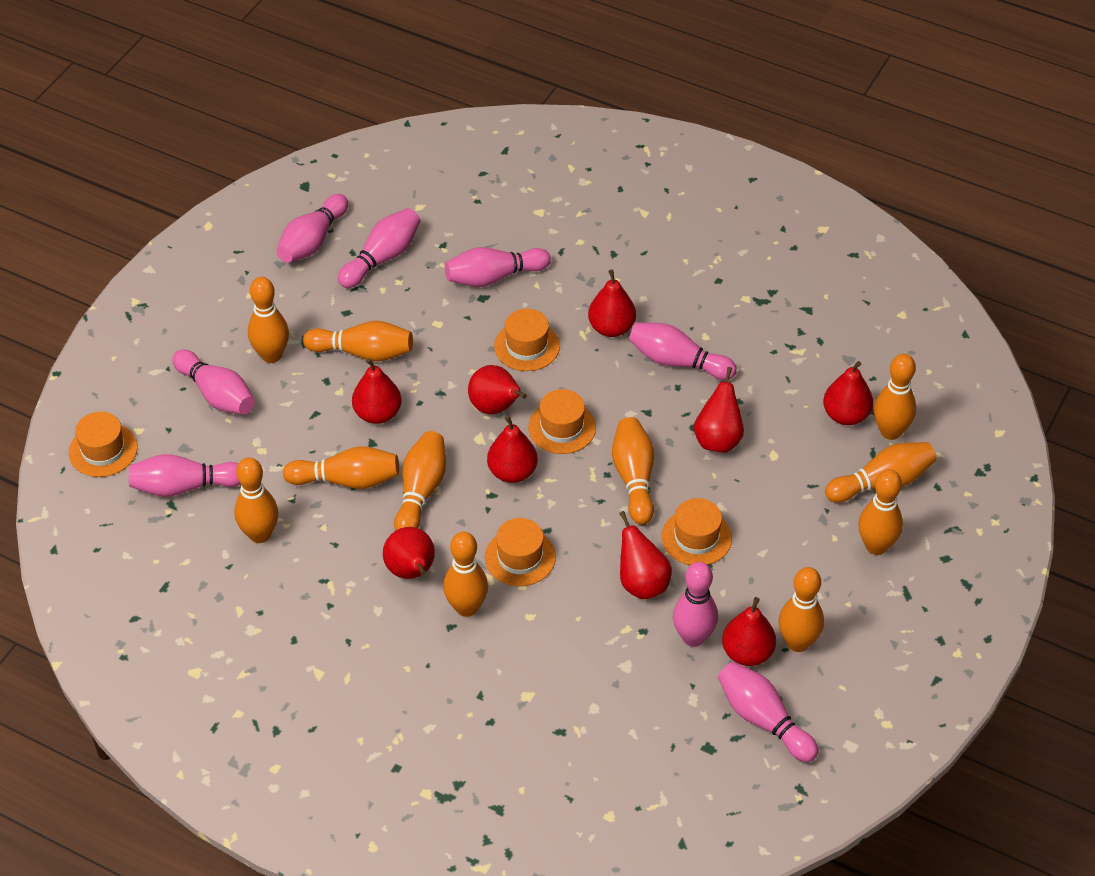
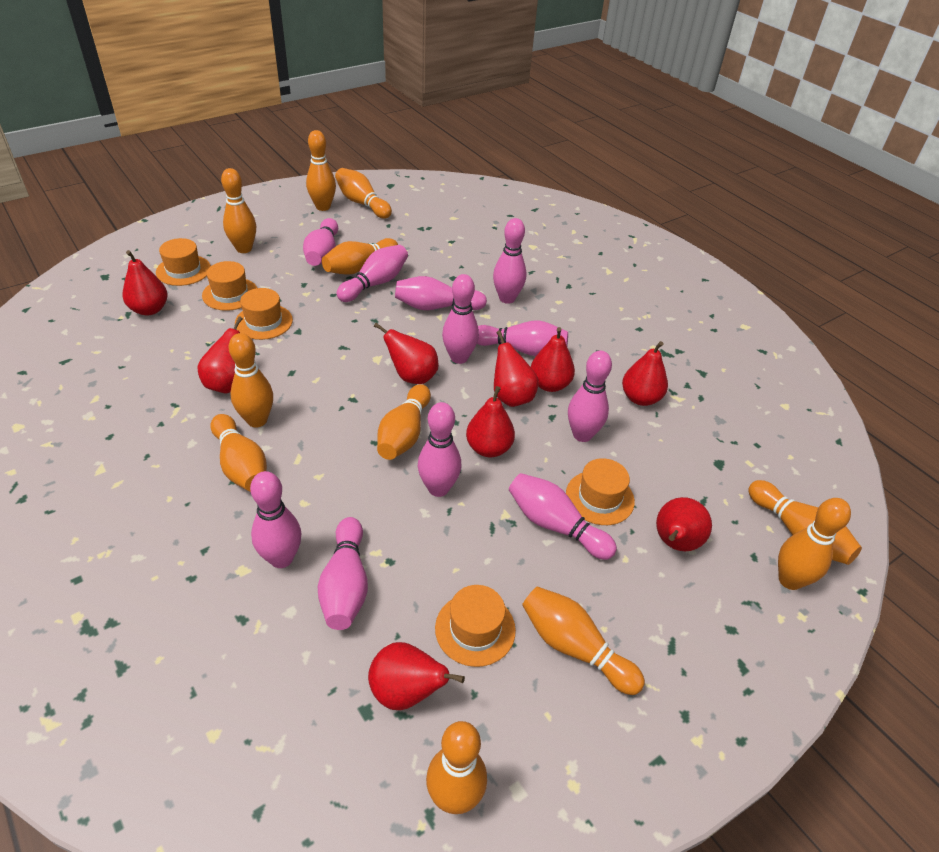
pink bowling pin: 8 -> 11

